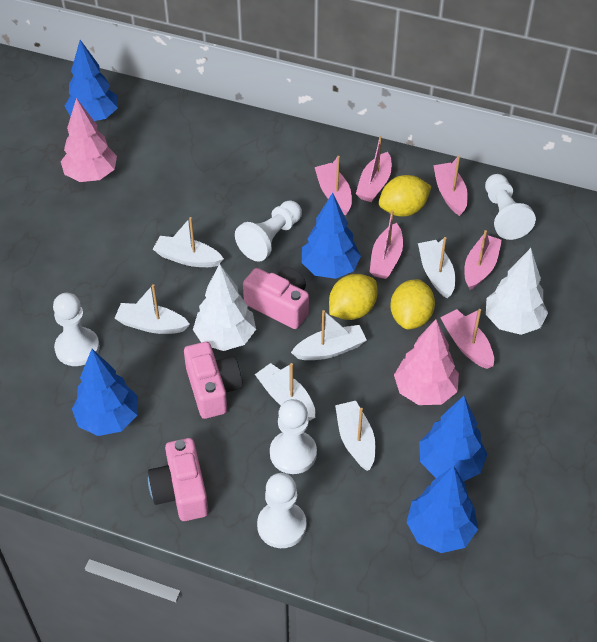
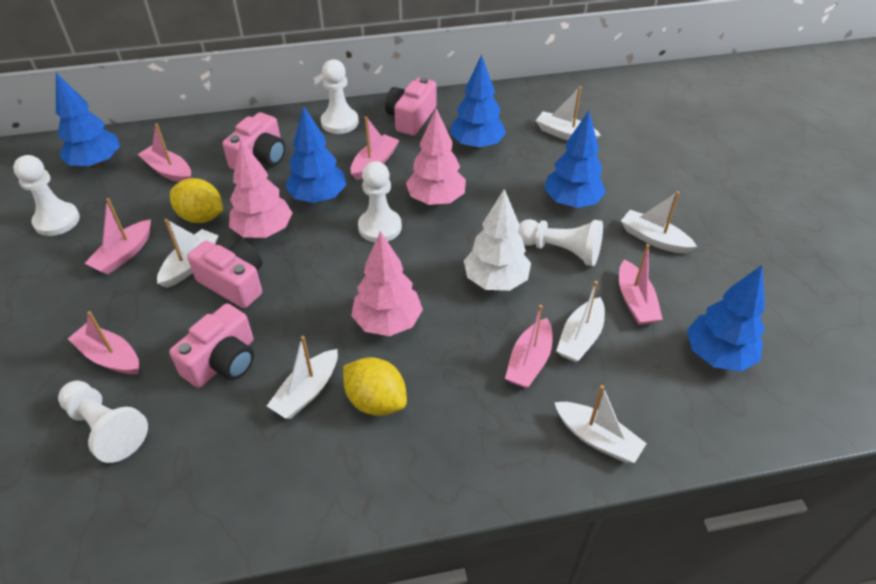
pink camera: 3 -> 4
pink tree: 2 -> 3
white tree: 2 -> 1
yellow lemon: 3 -> 2

